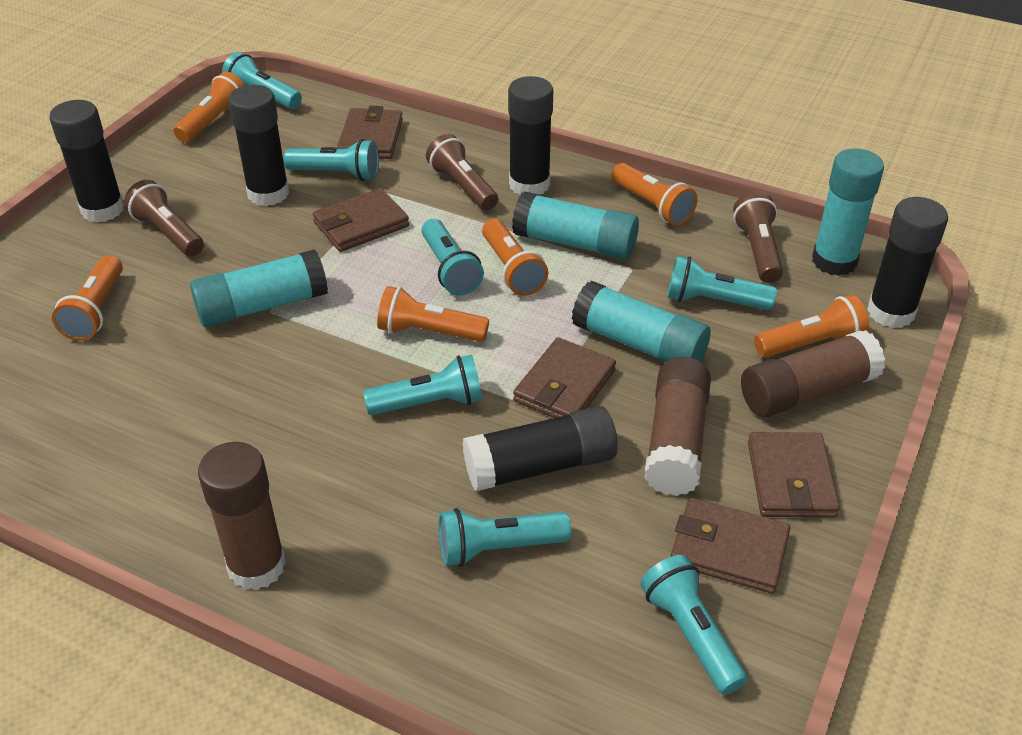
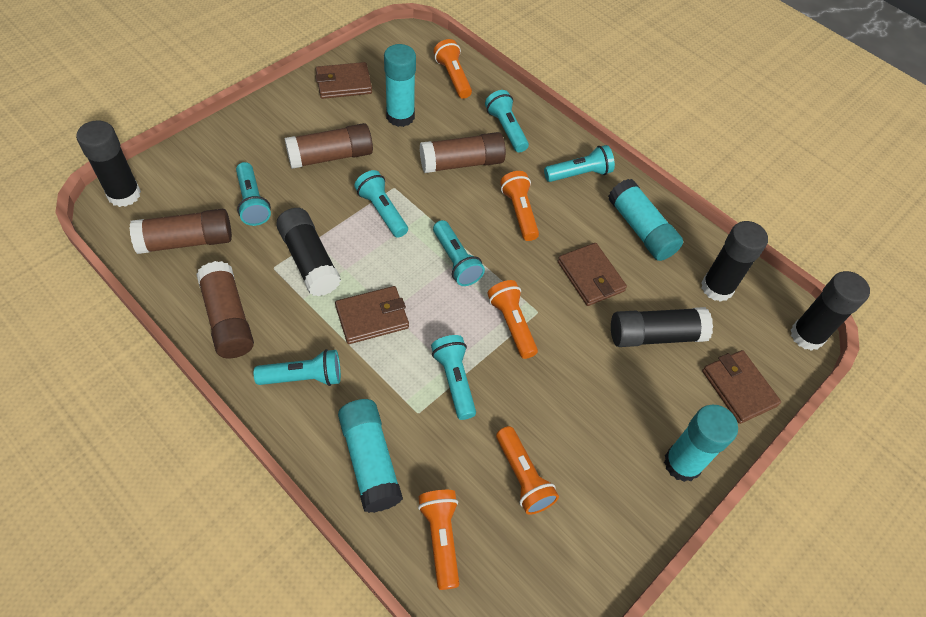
brown flashlight: 3 -> 0
brown glue stick: 3 -> 4
brown wallet: 5 -> 4
orange flashlight: 6 -> 5

